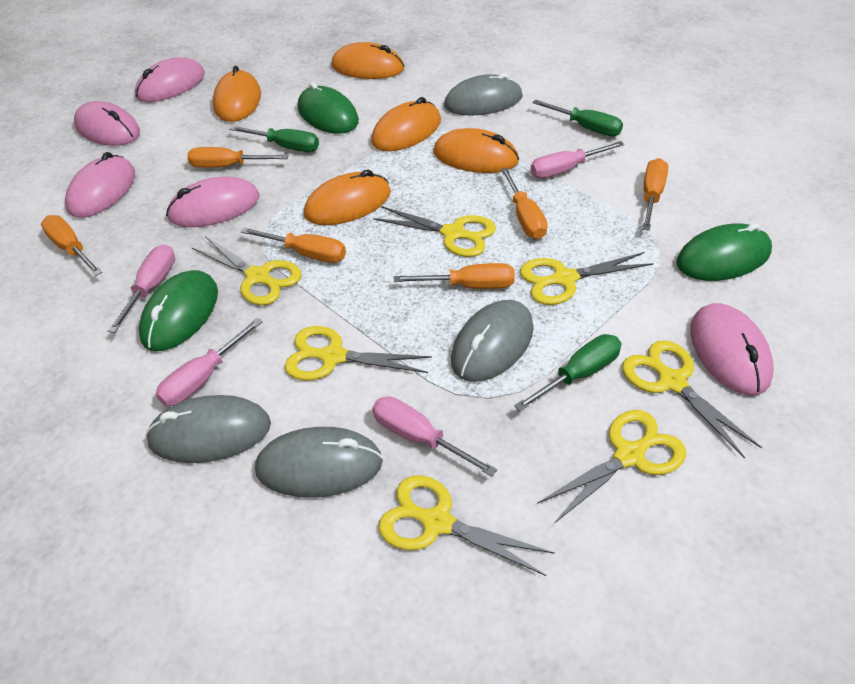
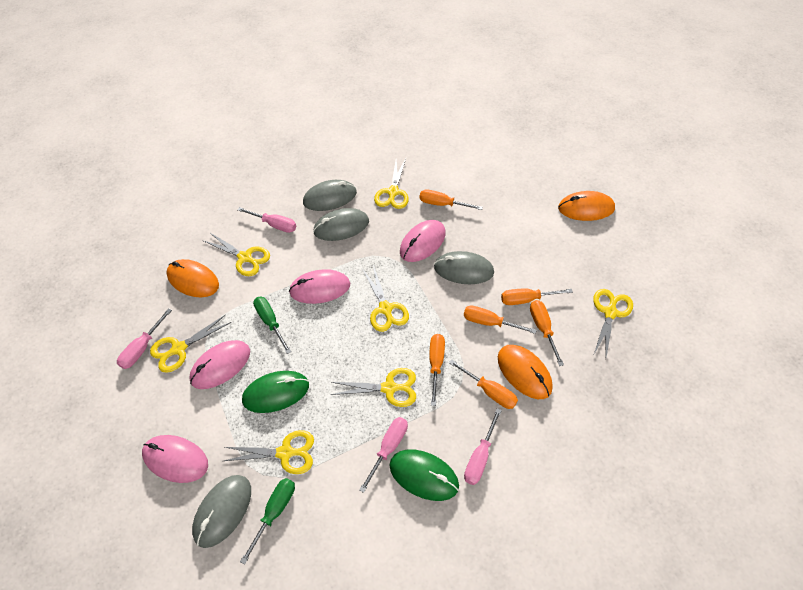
green mouse: 3 -> 2
green screwdriver: 3 -> 2
orange mouse: 5 -> 3
pink mouse: 5 -> 4

